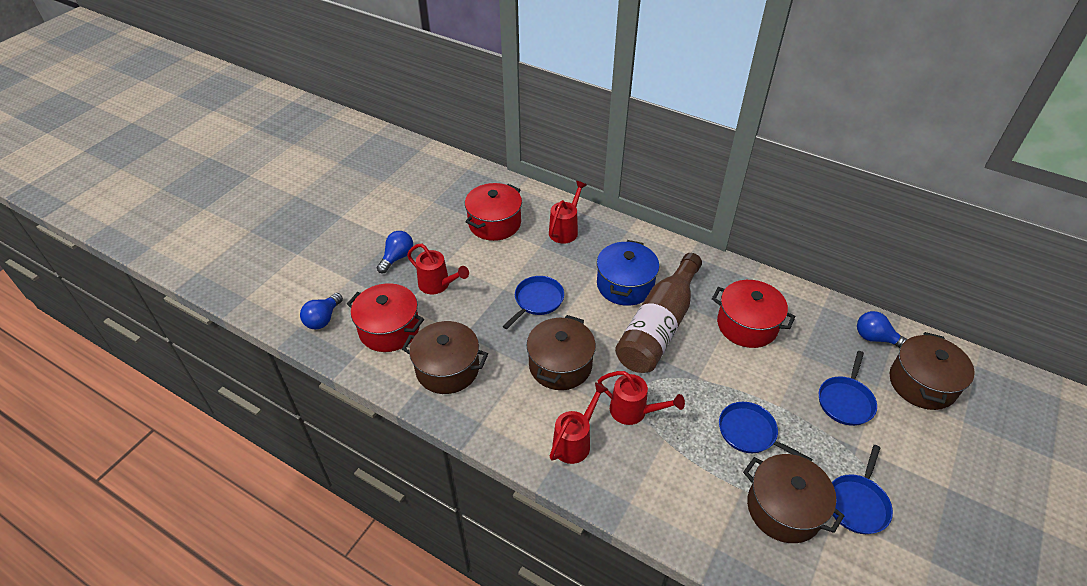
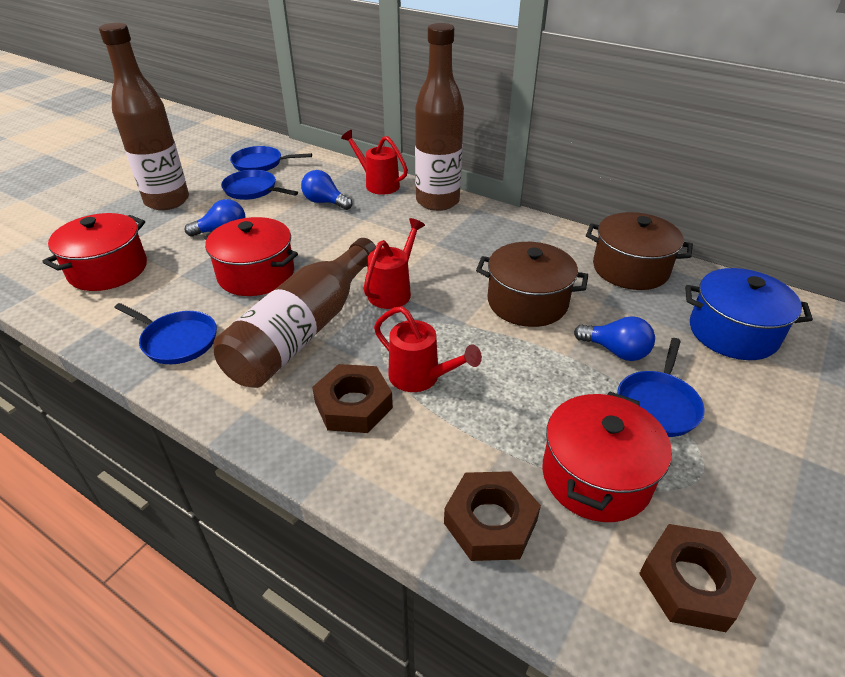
brown bottle: 1 -> 3
brown nut: 0 -> 3
brown pot: 4 -> 2
red watering can: 4 -> 3

